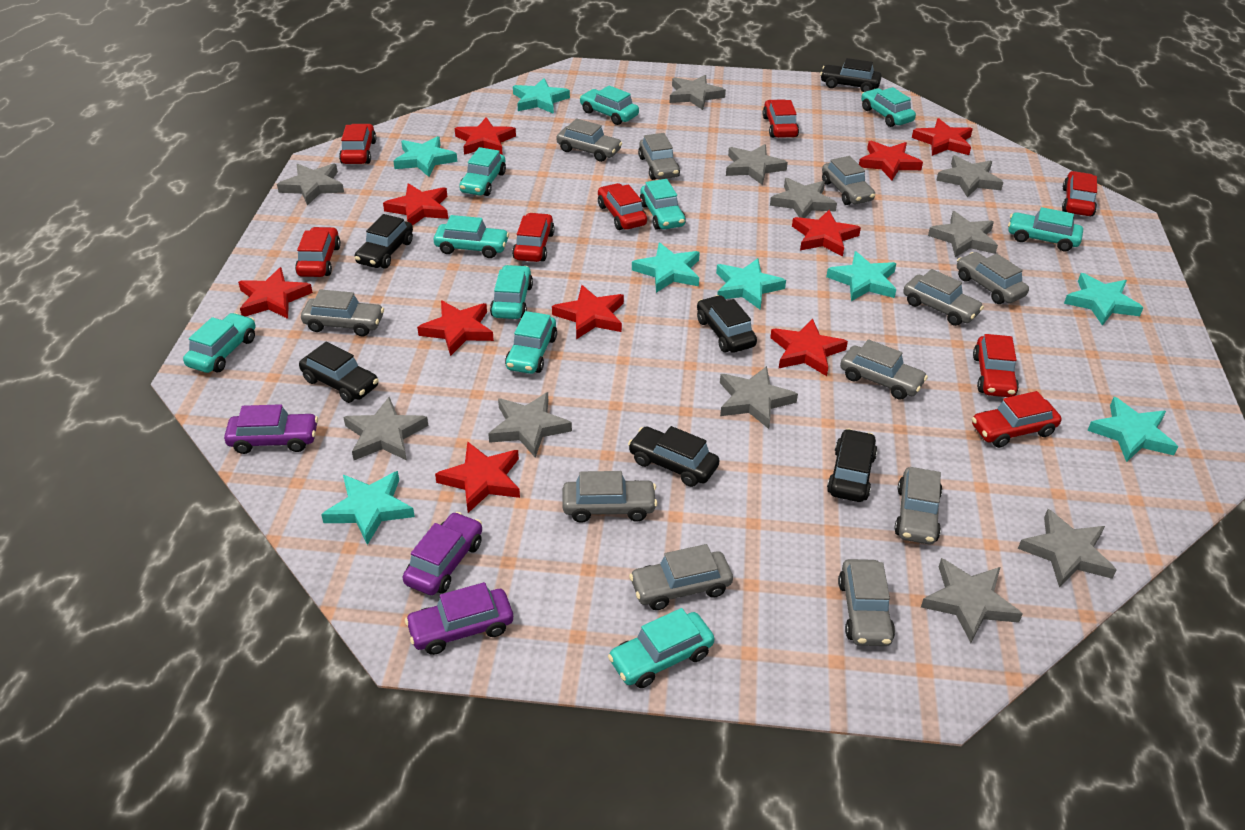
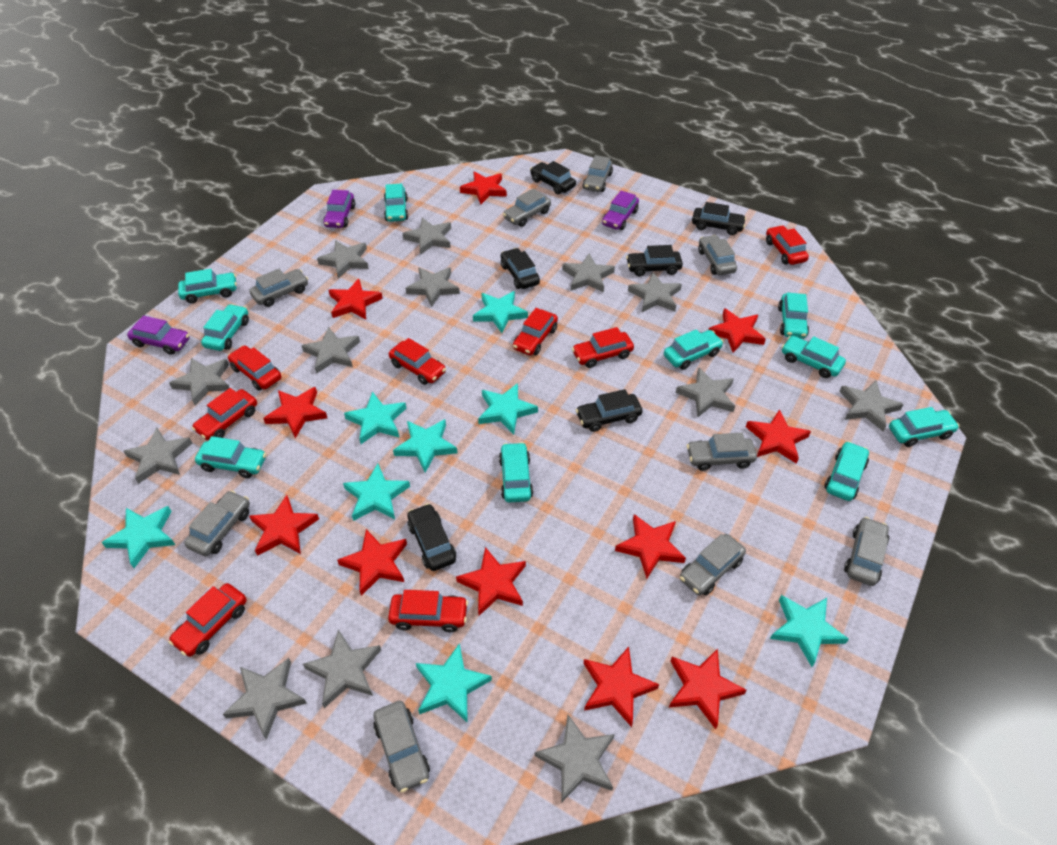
grey car: 11 -> 9
grey star: 11 -> 13
red star: 10 -> 11

